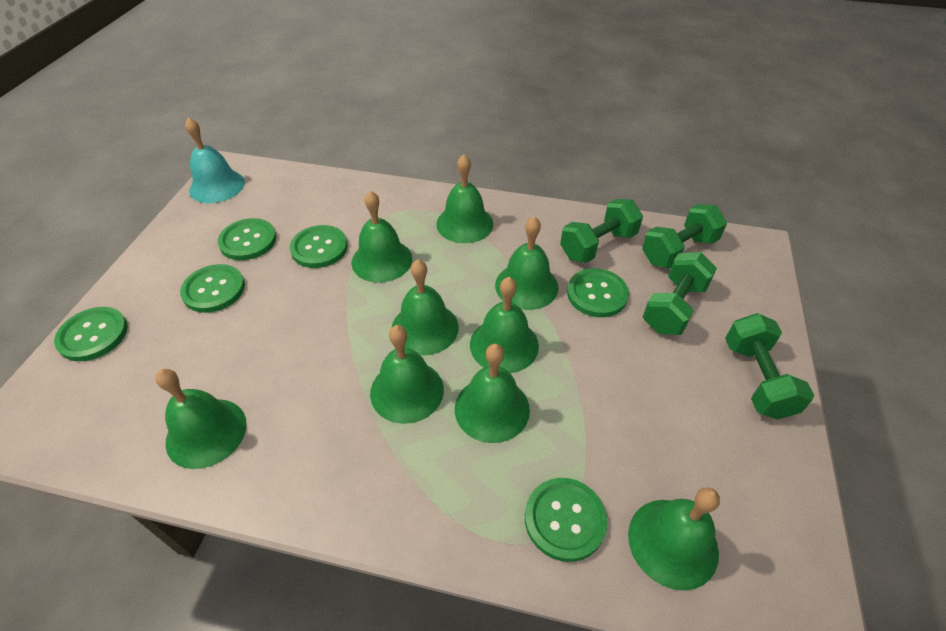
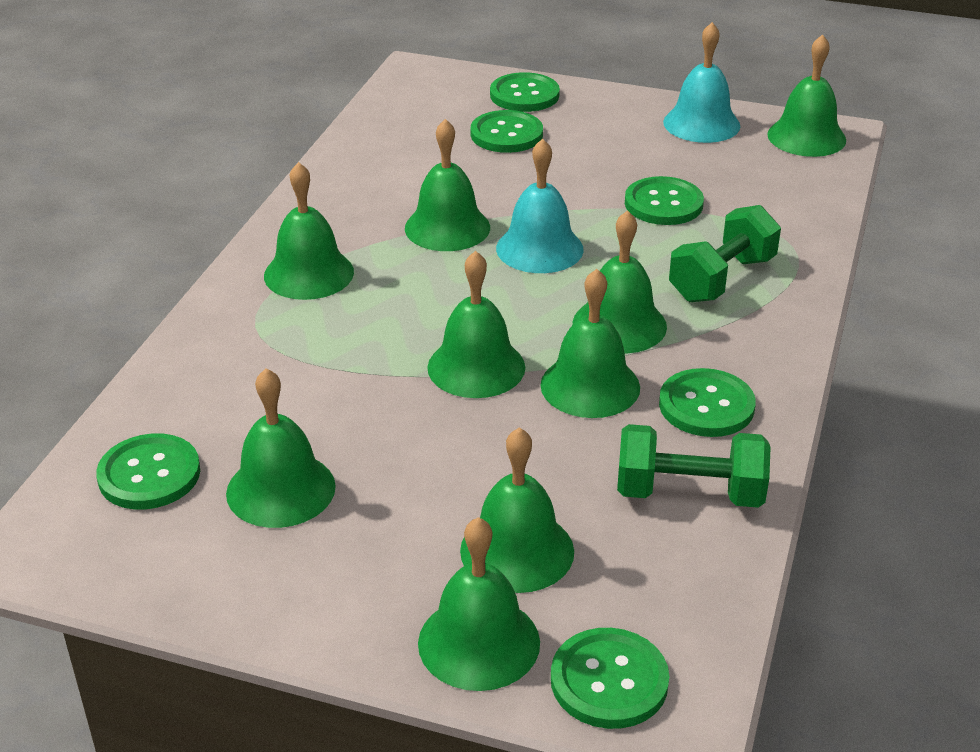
green dumbbell: 4 -> 2
turquoise bell: 1 -> 2

